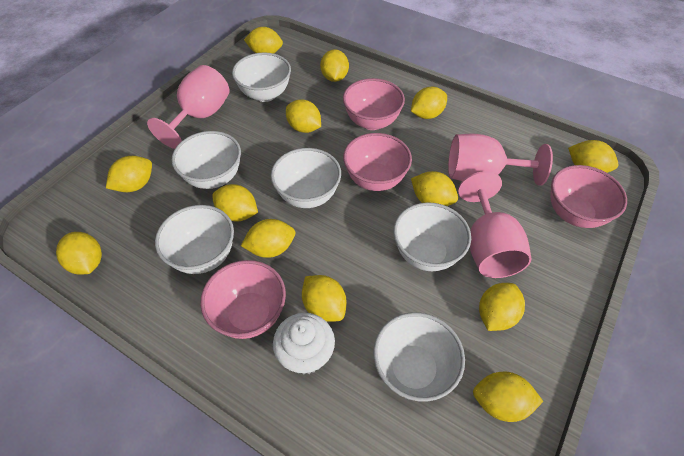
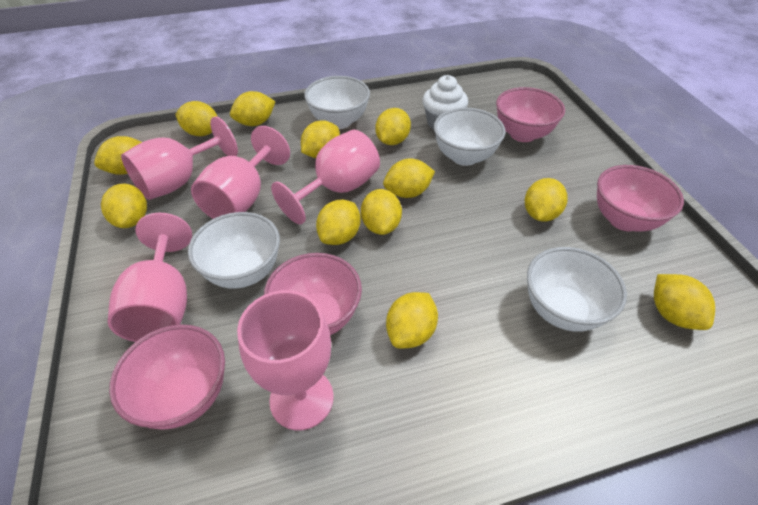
pink goblet: 3 -> 5
white bowl: 6 -> 4
yellow lemon: 13 -> 12

